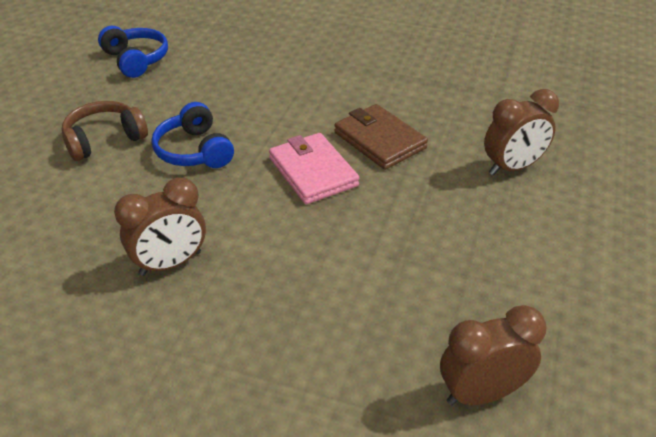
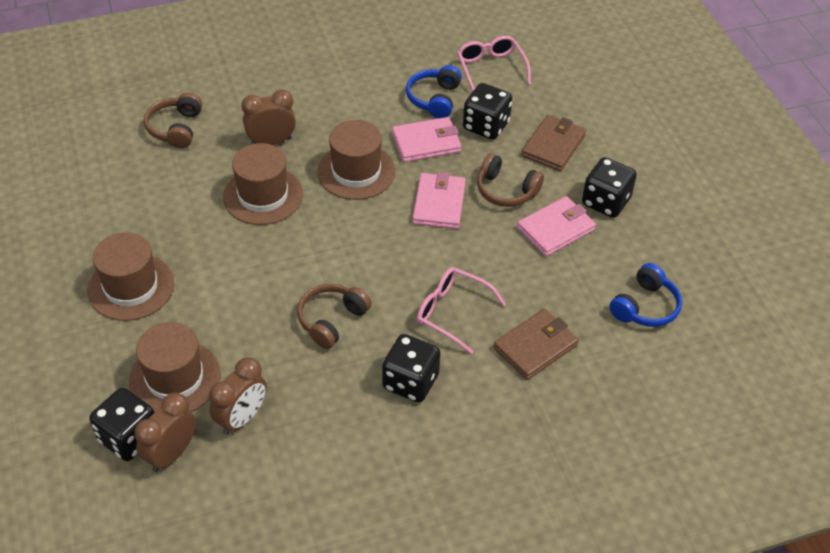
black dice: 0 -> 4
brown hat: 0 -> 4
brown headphones: 1 -> 3
brown wallet: 1 -> 2
pink glasses: 0 -> 2
pink wallet: 1 -> 3

